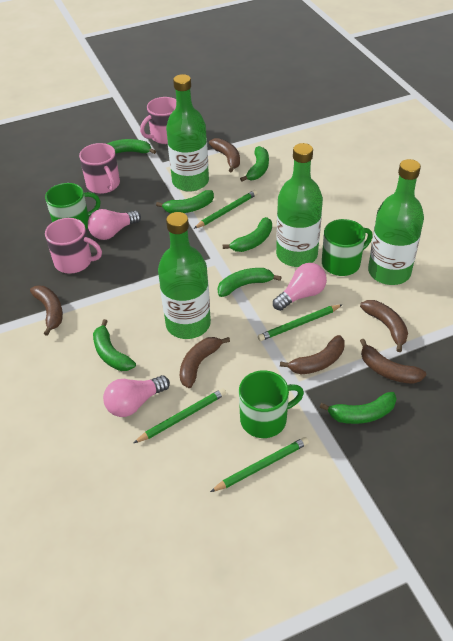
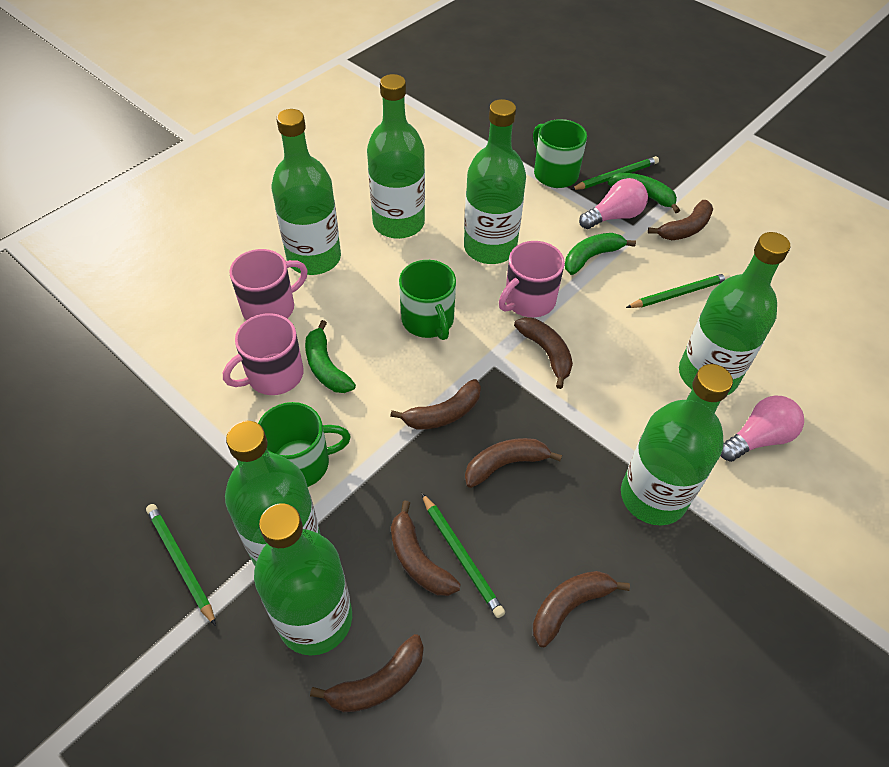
brown banana: 6 -> 7
green banana: 7 -> 3
green bottle: 4 -> 7
pink light bulb: 3 -> 2

